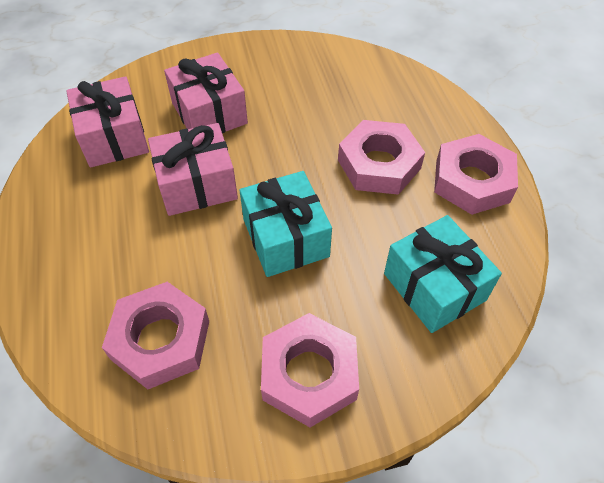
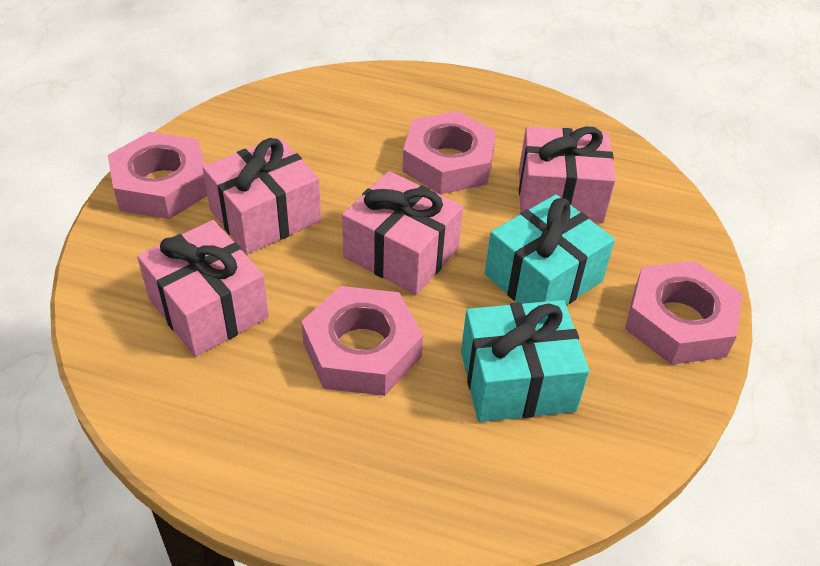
pink gift: 3 -> 4

